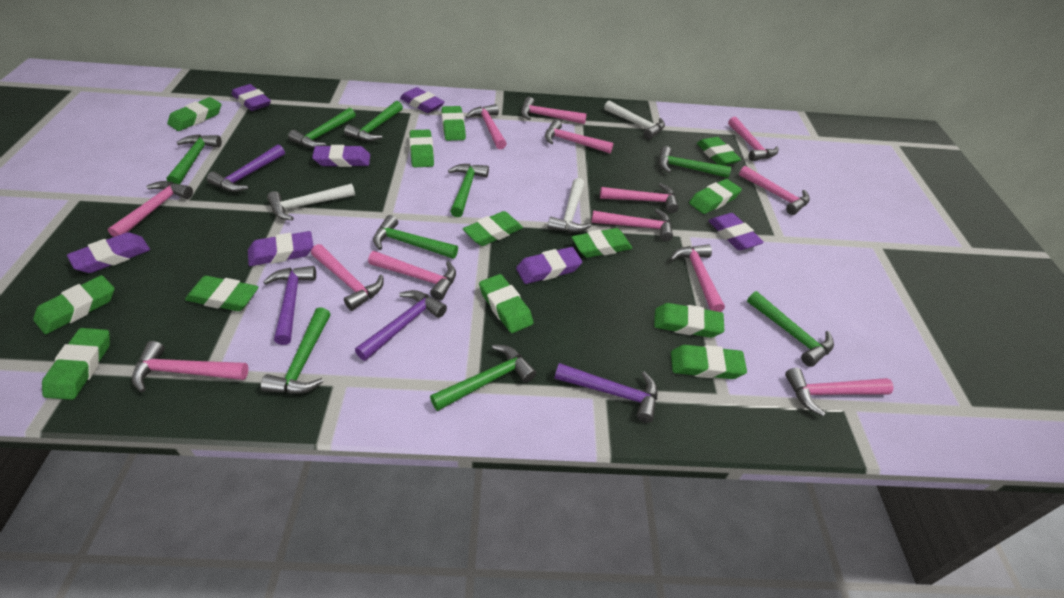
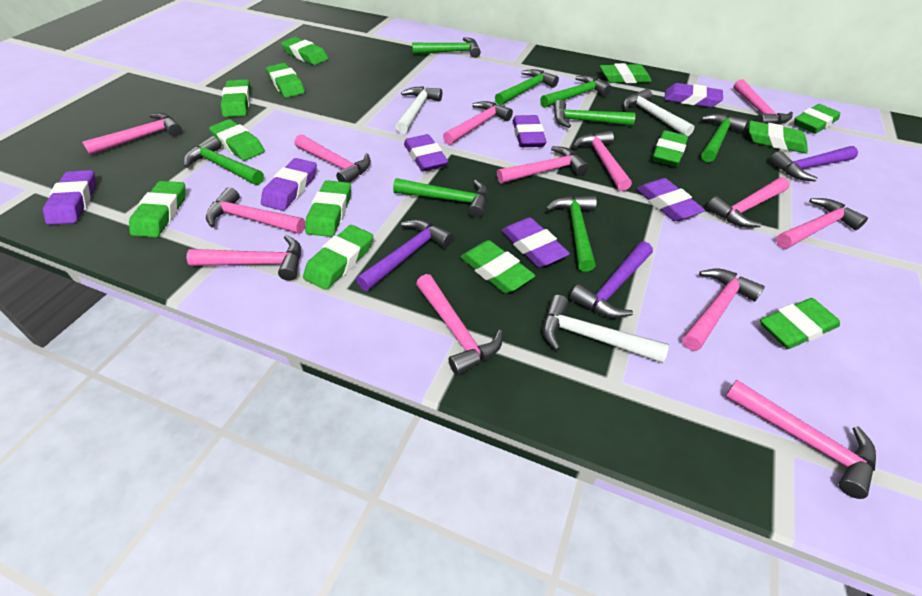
green hammer: 9 -> 8
purple hammer: 4 -> 3

